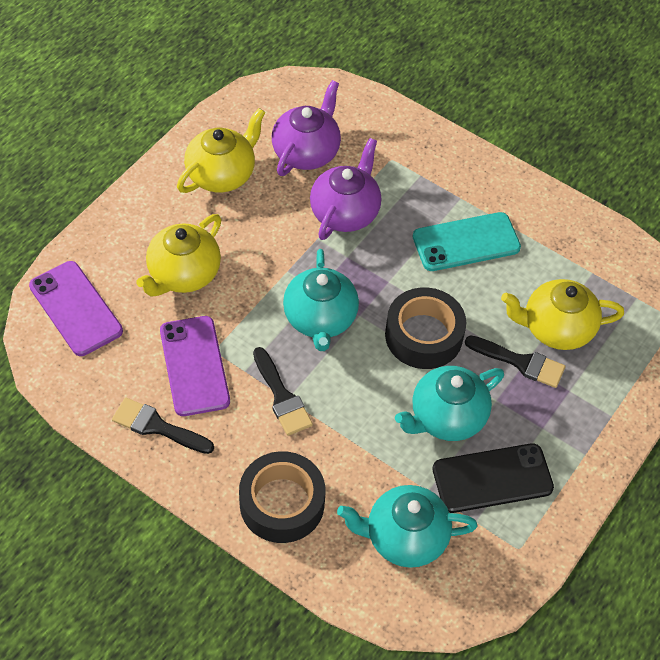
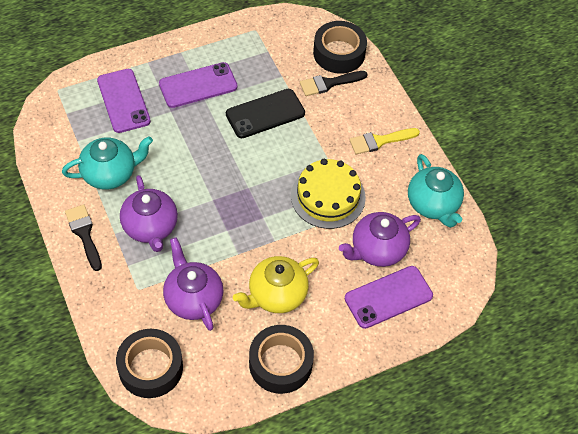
black brush: 3 -> 2
black tape: 2 -> 3
purple phone: 2 -> 3
purple teapot: 2 -> 3
turquoise phone: 1 -> 0
turquoise teapot: 3 -> 2
yellow brush: 0 -> 1
yellow cake: 0 -> 1
yellow teapot: 3 -> 1

